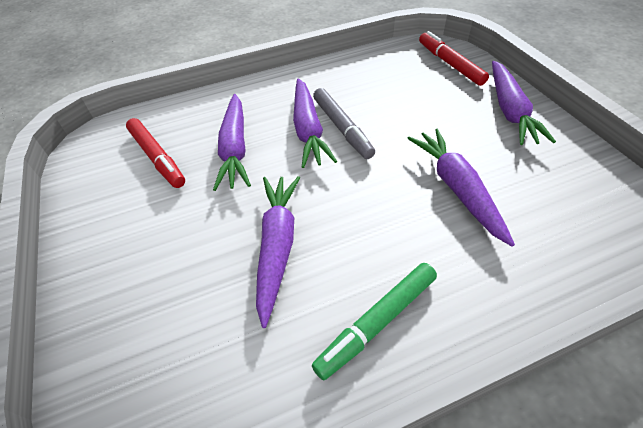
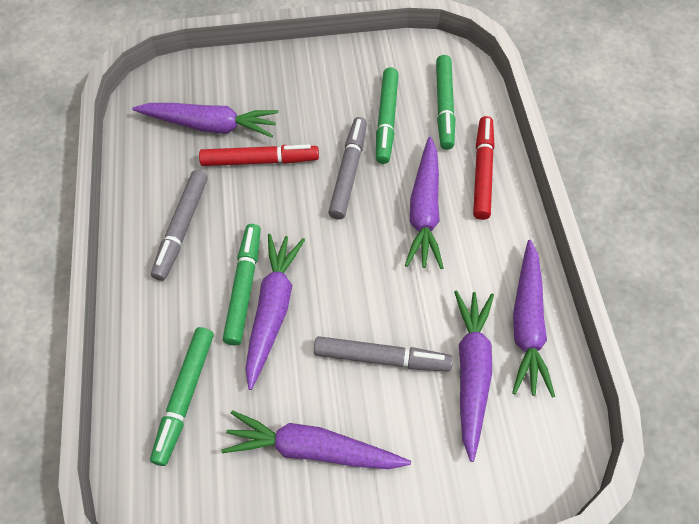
green marker: 1 -> 4
grey marker: 1 -> 3
purple carrot: 5 -> 6

